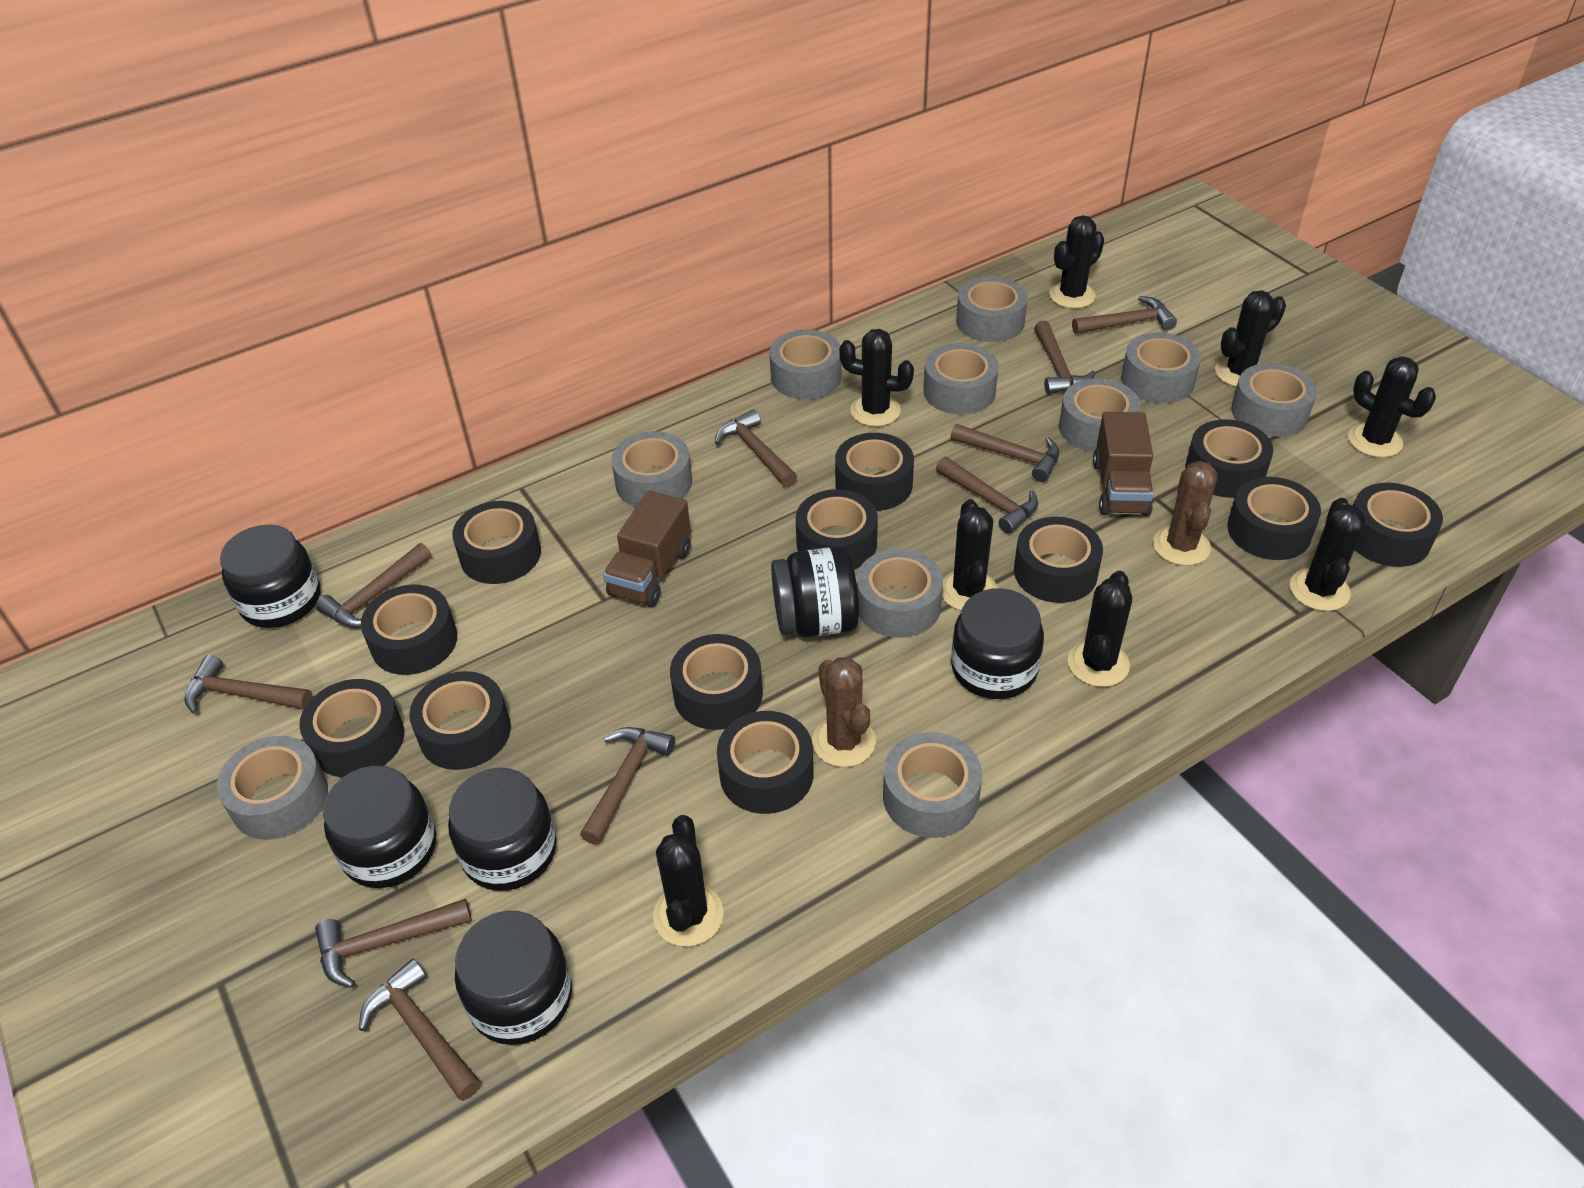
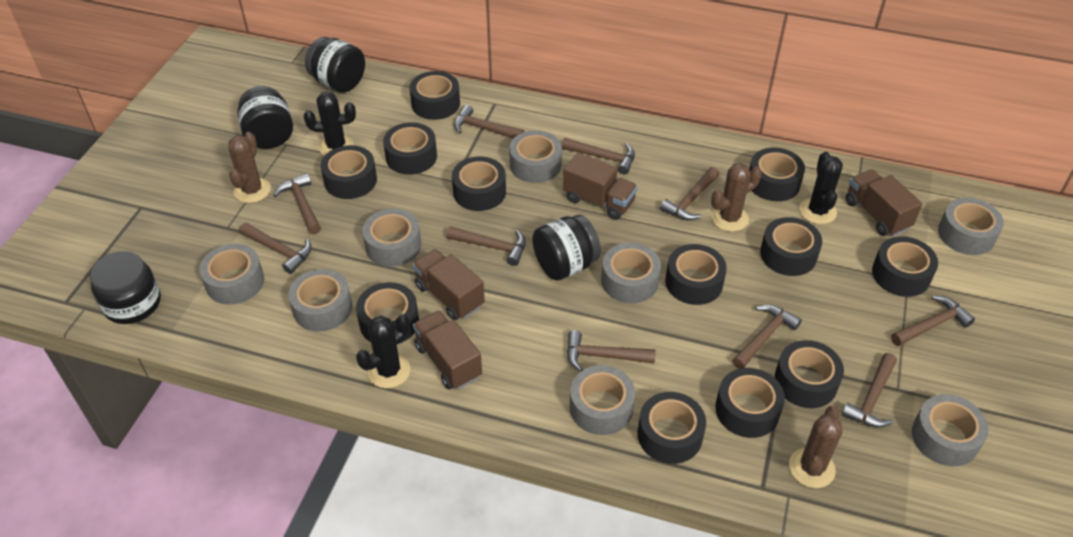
black cactus: 8 -> 3
black jar: 6 -> 4
brown cactus: 2 -> 3
brown truck: 2 -> 4
grey tape: 10 -> 8

